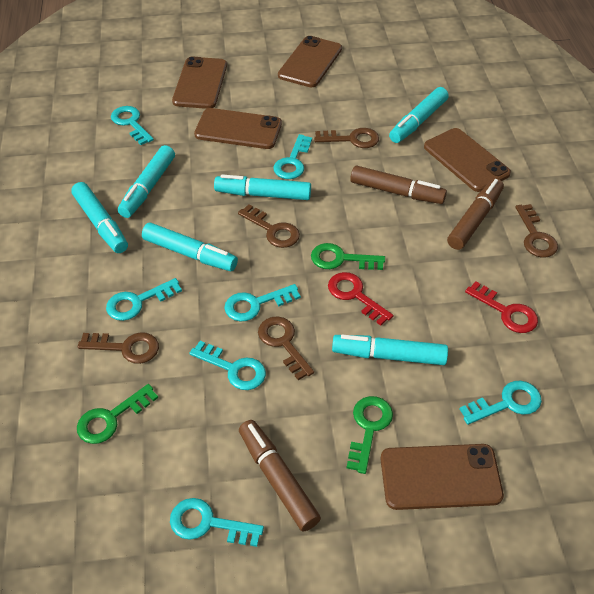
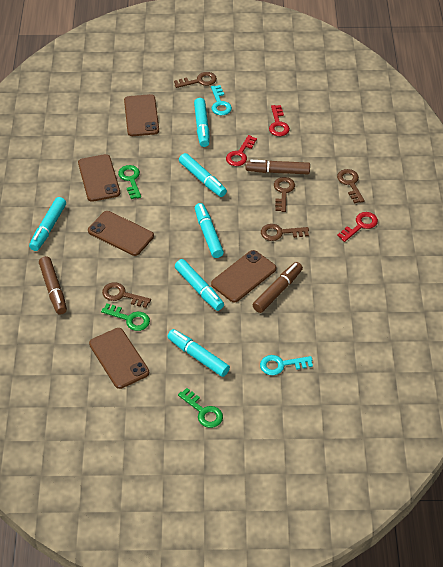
red key: 2 -> 3
turquoise key: 7 -> 2

